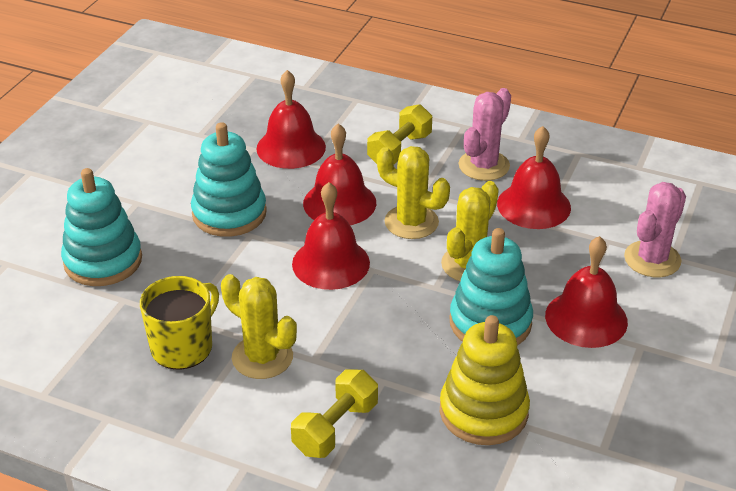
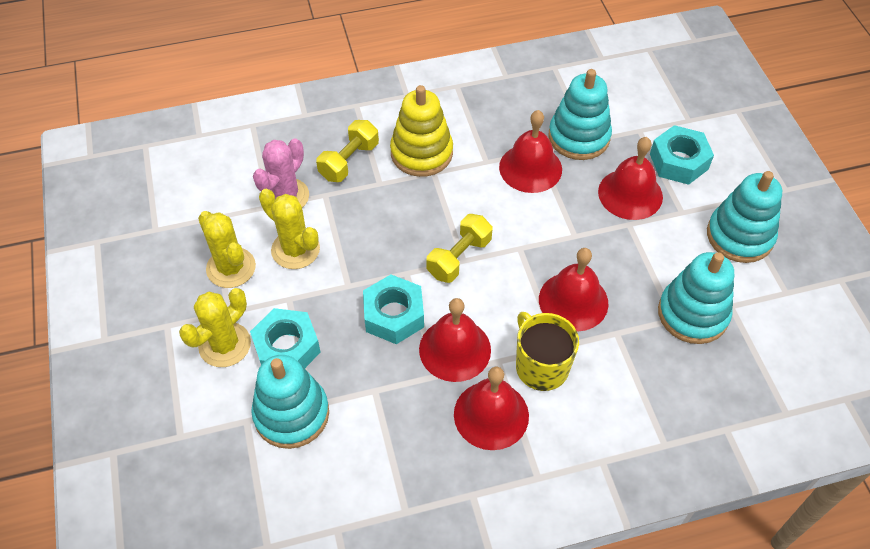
pink cactus: 2 -> 1
turquoise nut: 0 -> 3
turquoise stacking toy: 3 -> 4

